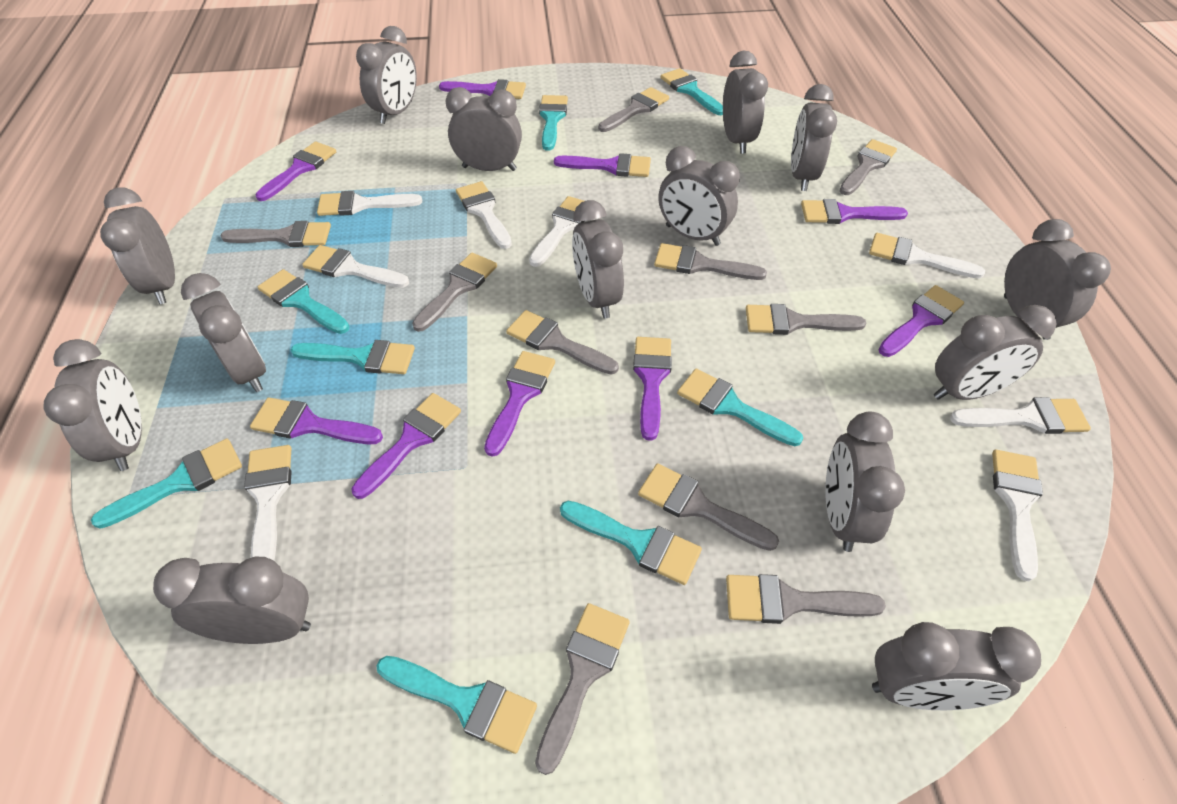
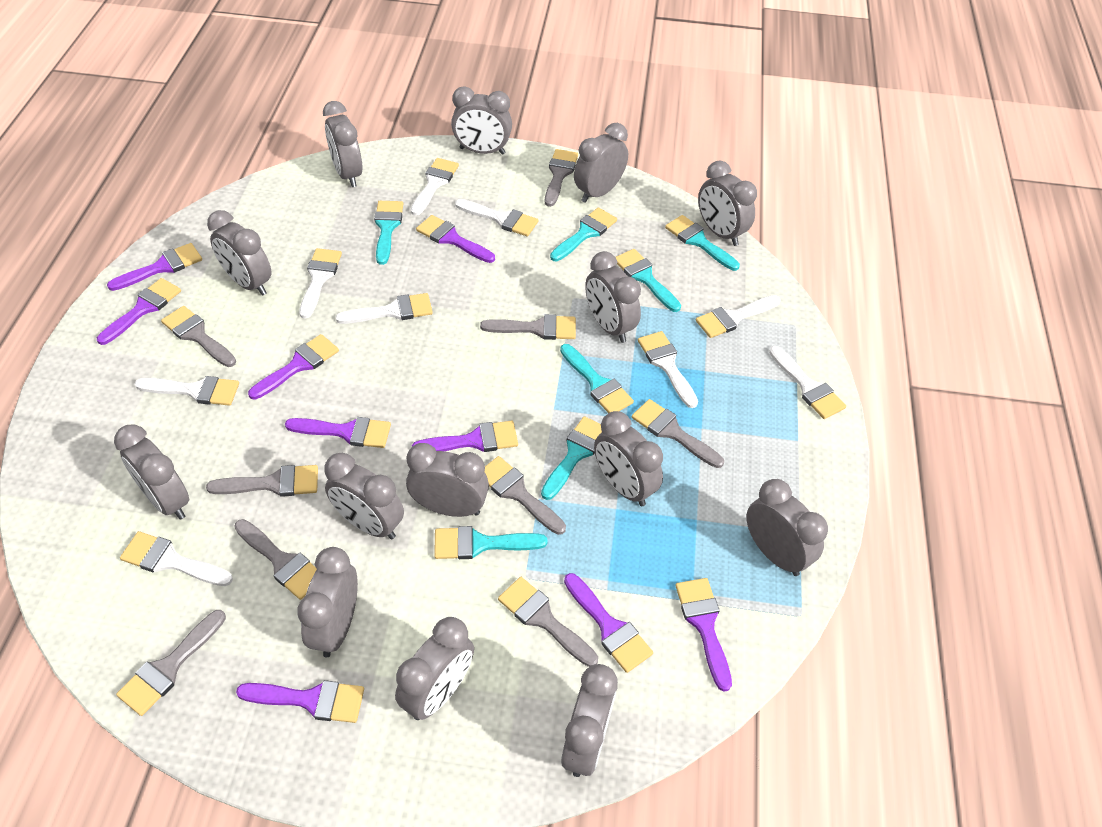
grey brush: 10 -> 9
turquoise brush: 8 -> 7
white brush: 8 -> 9

